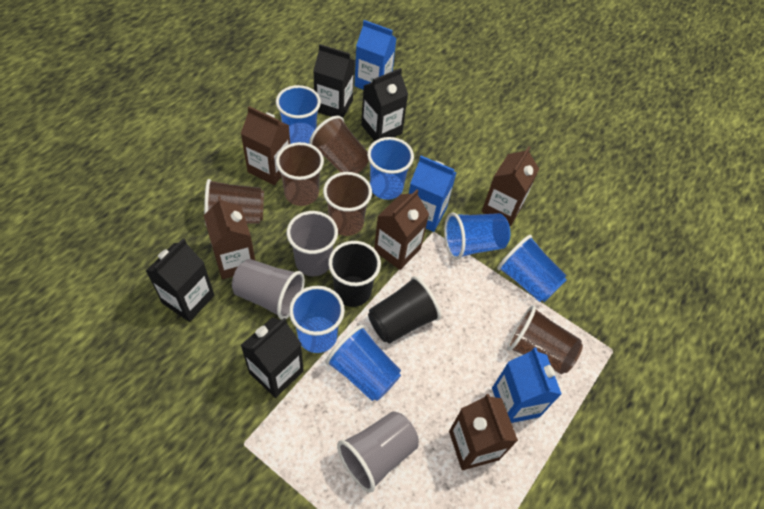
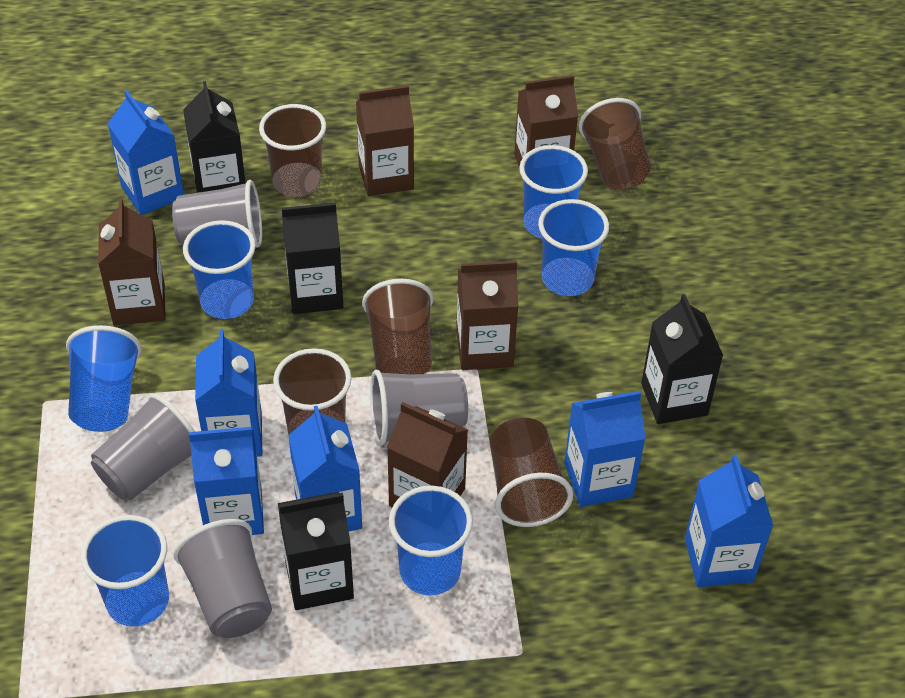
black cup: 2 -> 0
blue carton: 3 -> 6
grey cup: 3 -> 4

